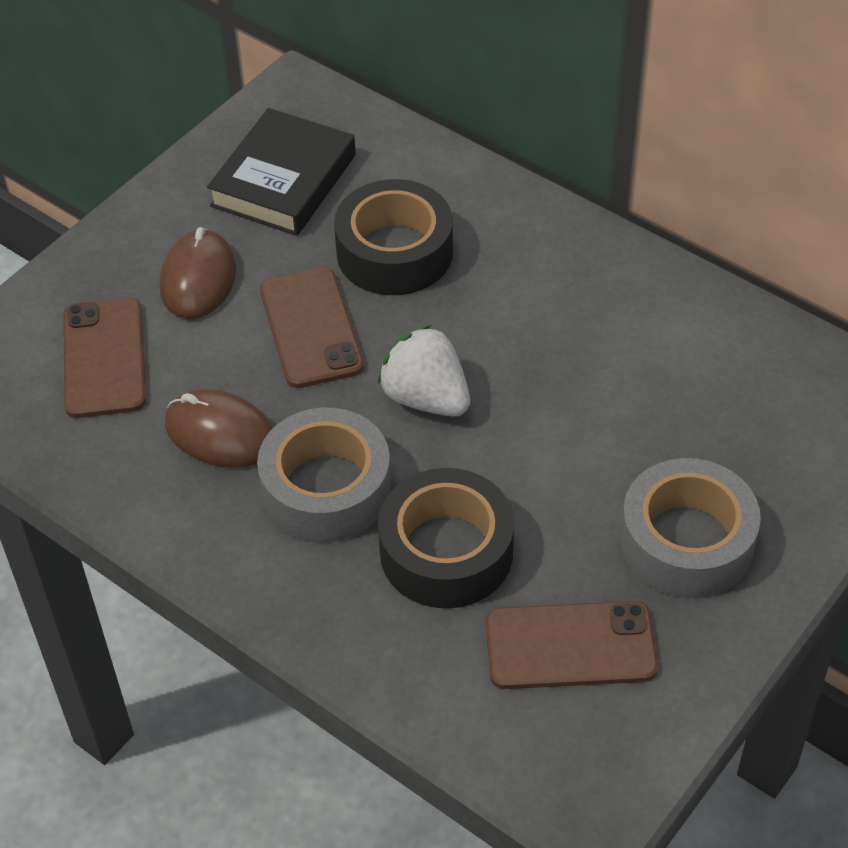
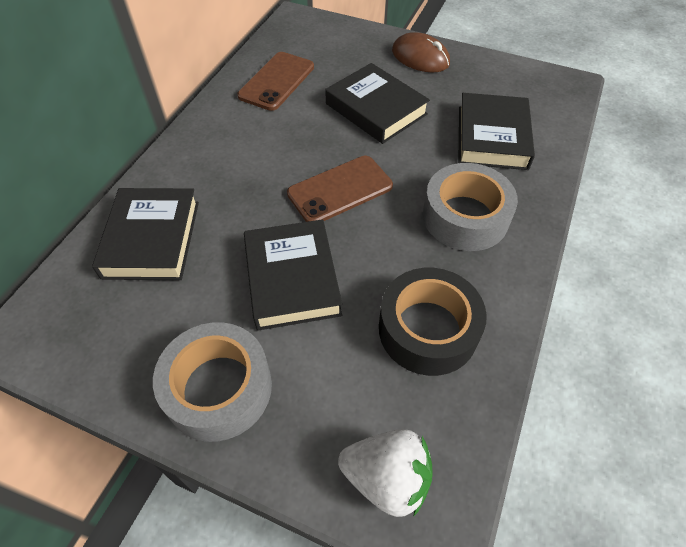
black book: 1 -> 4
black tape: 2 -> 1
brown mouse: 2 -> 1
brown phone: 3 -> 2

